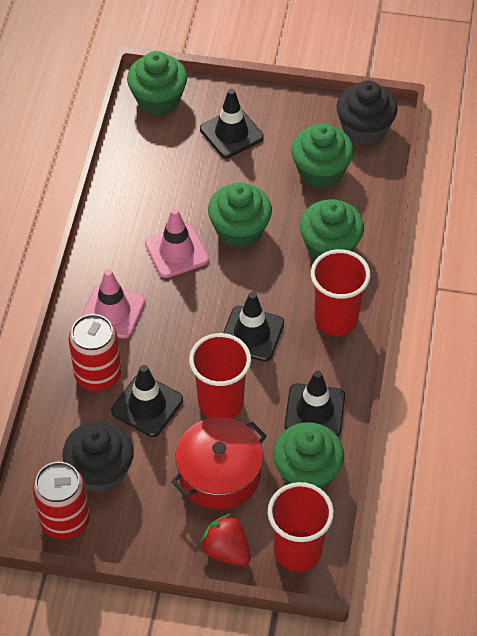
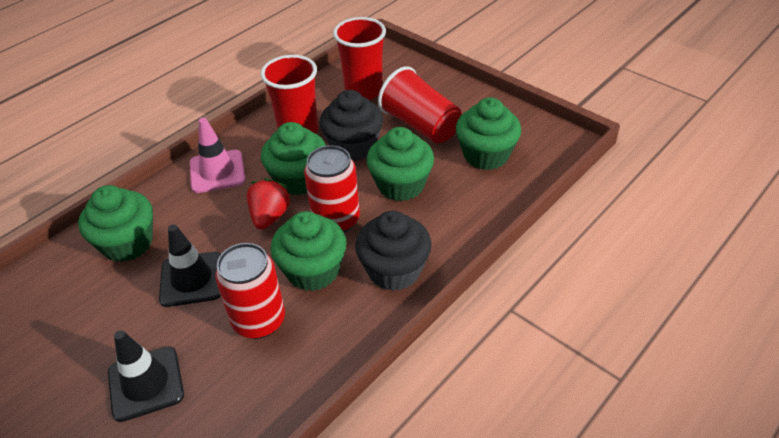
black traffic cone: 4 -> 2
pink traffic cone: 2 -> 1
red pot: 1 -> 0

